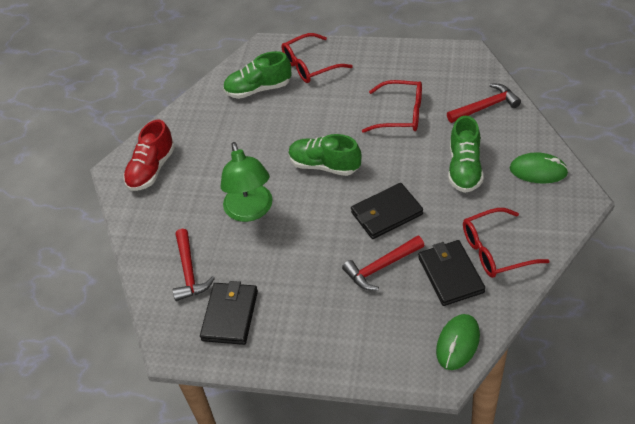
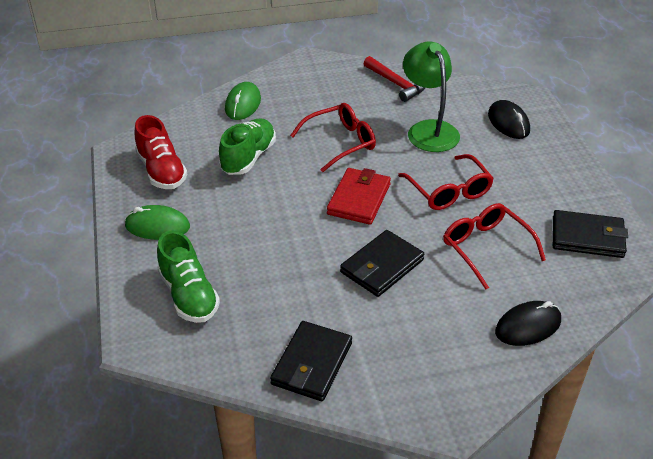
black mouse: 0 -> 2
green shoe: 3 -> 2
red hammer: 3 -> 1
red wallet: 0 -> 1

